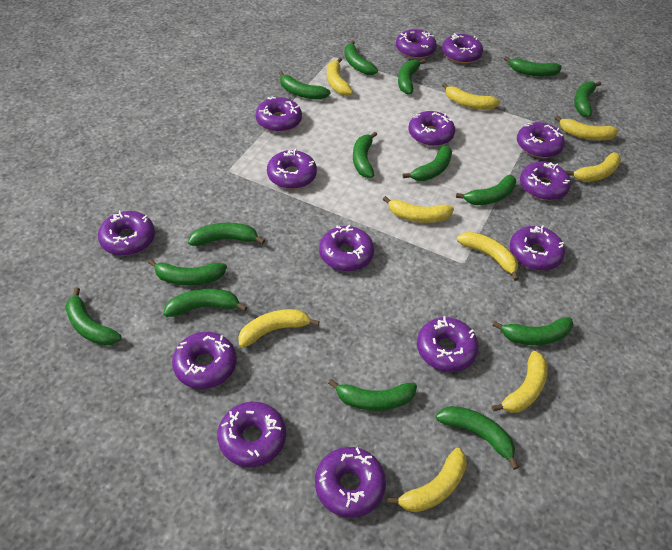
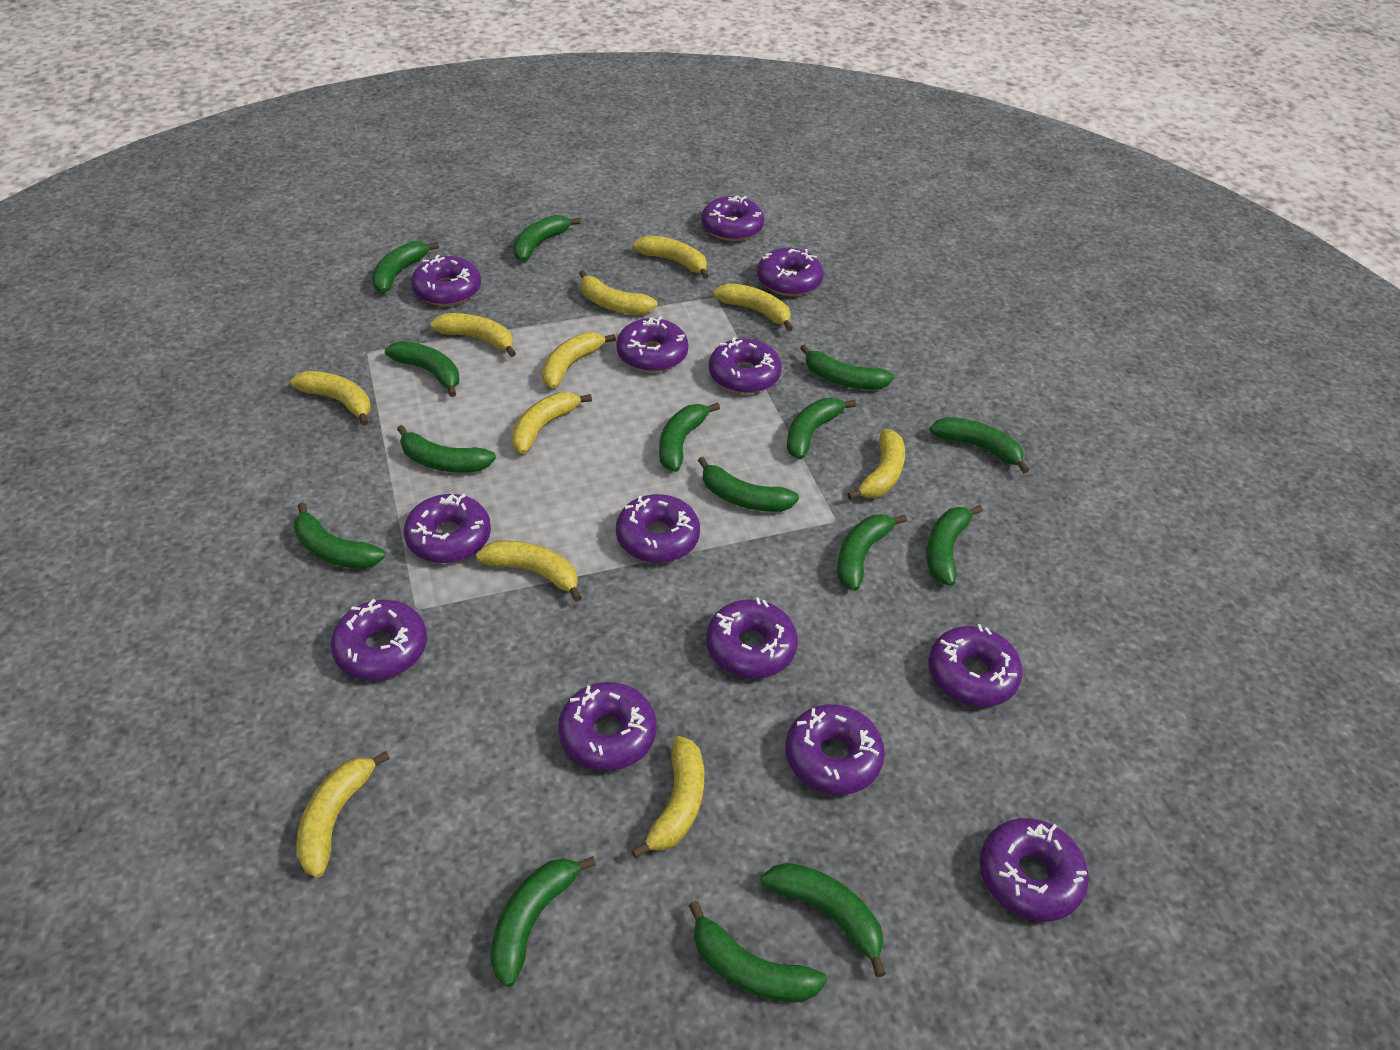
purple donut: 14 -> 13
yellow banana: 9 -> 11

